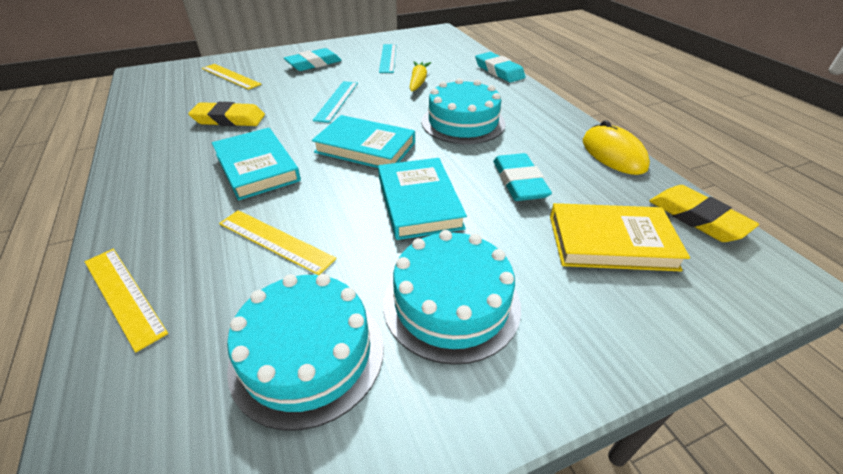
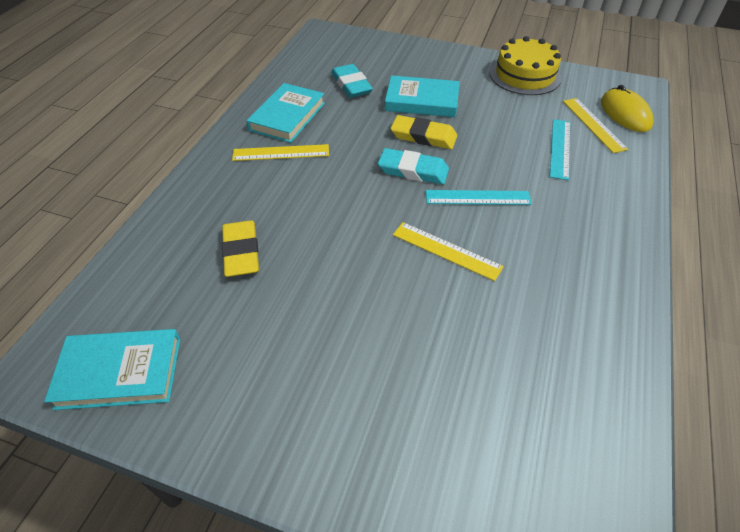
turquoise cake: 3 -> 0
turquoise eraser: 3 -> 2
yellow book: 1 -> 0
yellow cake: 0 -> 1
yellow carrot: 1 -> 0

